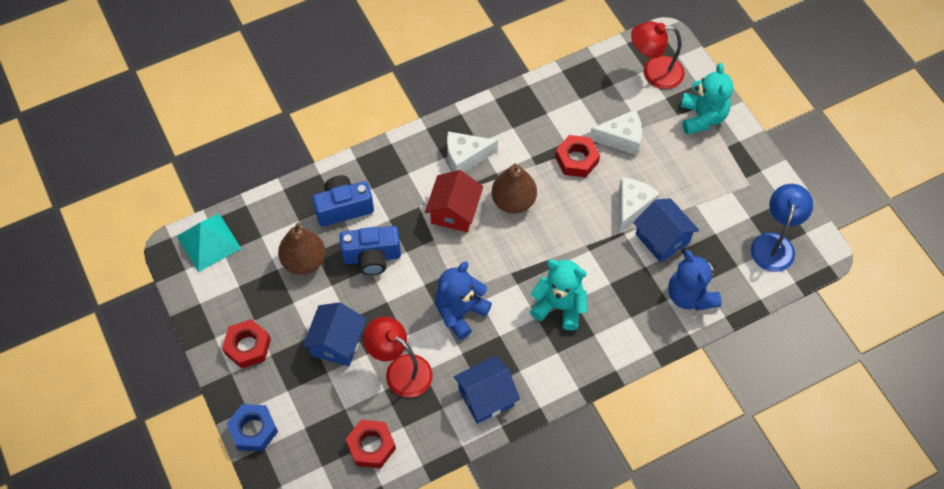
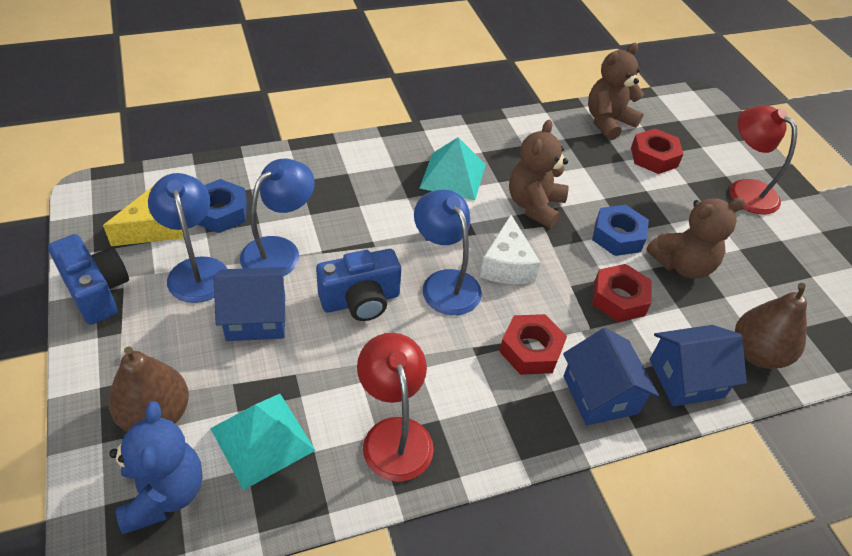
blue lamp: 1 -> 3
blue nut: 1 -> 2
blue teddy bear: 2 -> 1
brown teddy bear: 0 -> 3
red house: 1 -> 0
turquoise pyramid: 1 -> 2
turquoise teddy bear: 2 -> 0
white cheese: 3 -> 1
yellow cheese: 0 -> 1

